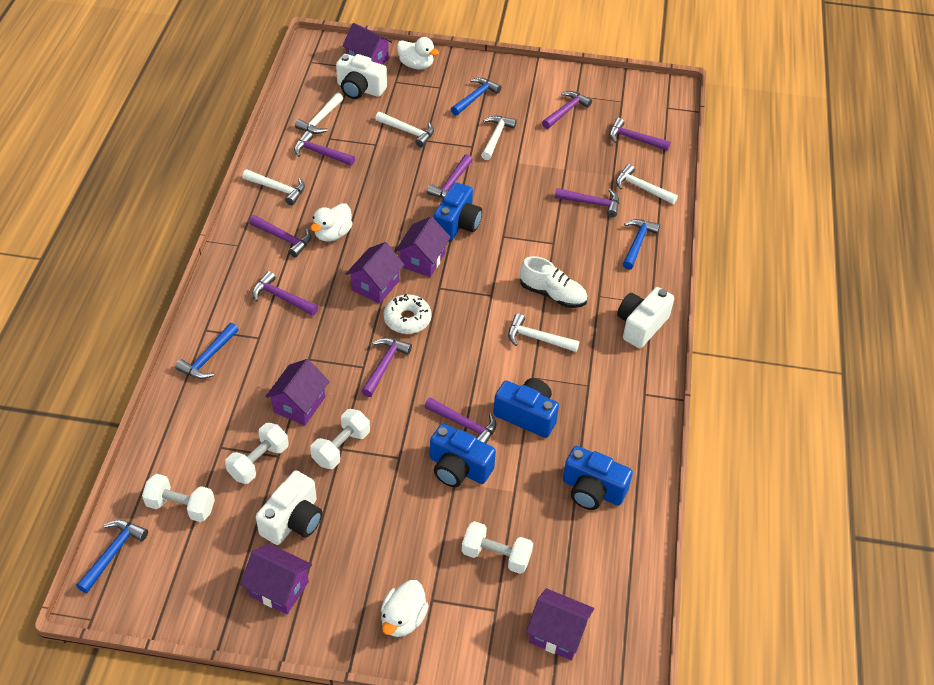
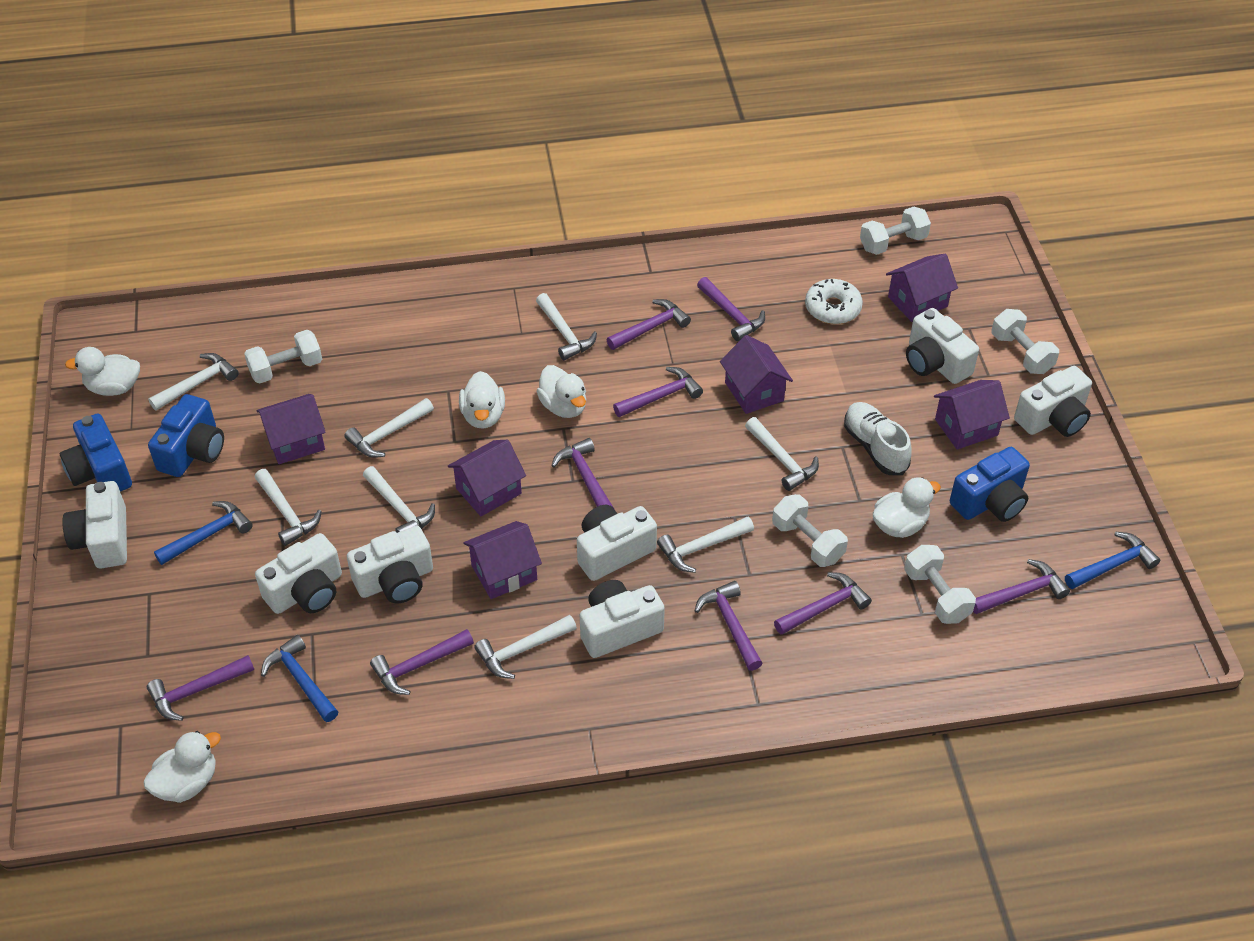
blue camera: 4 -> 3
blue hammer: 4 -> 3
white camera: 3 -> 7
white duck: 3 -> 5
white dumbbell: 4 -> 5
white hammer: 6 -> 8

